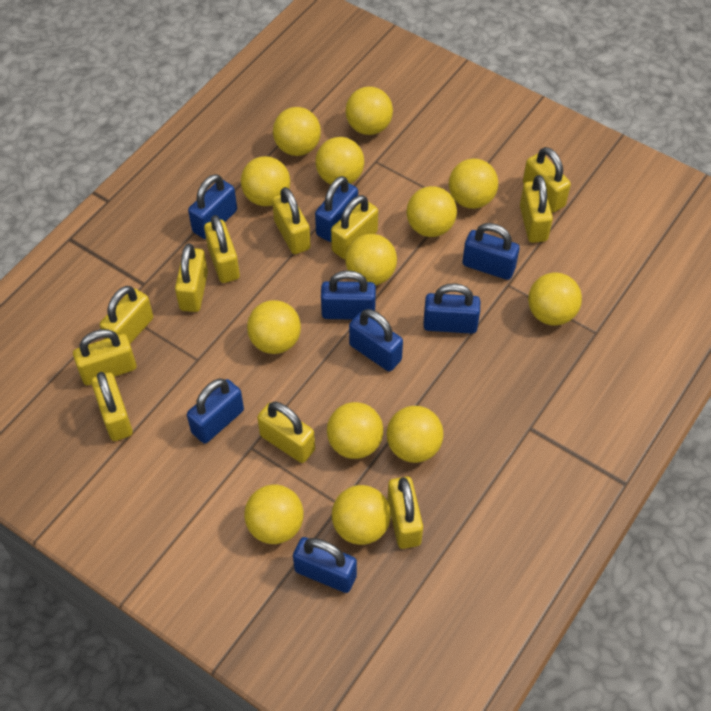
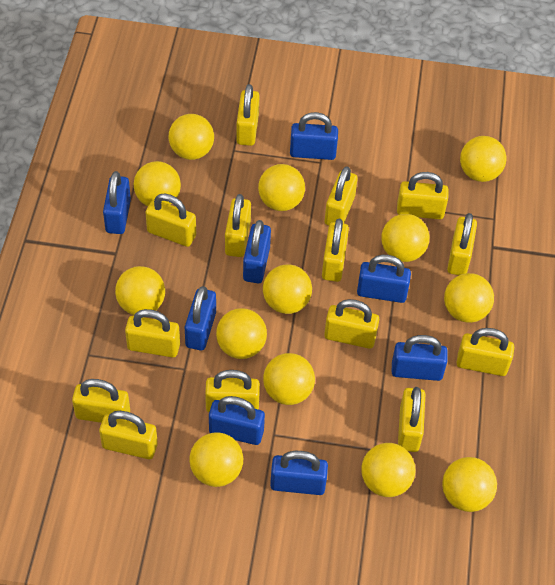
yellow padlock: 11 -> 14

